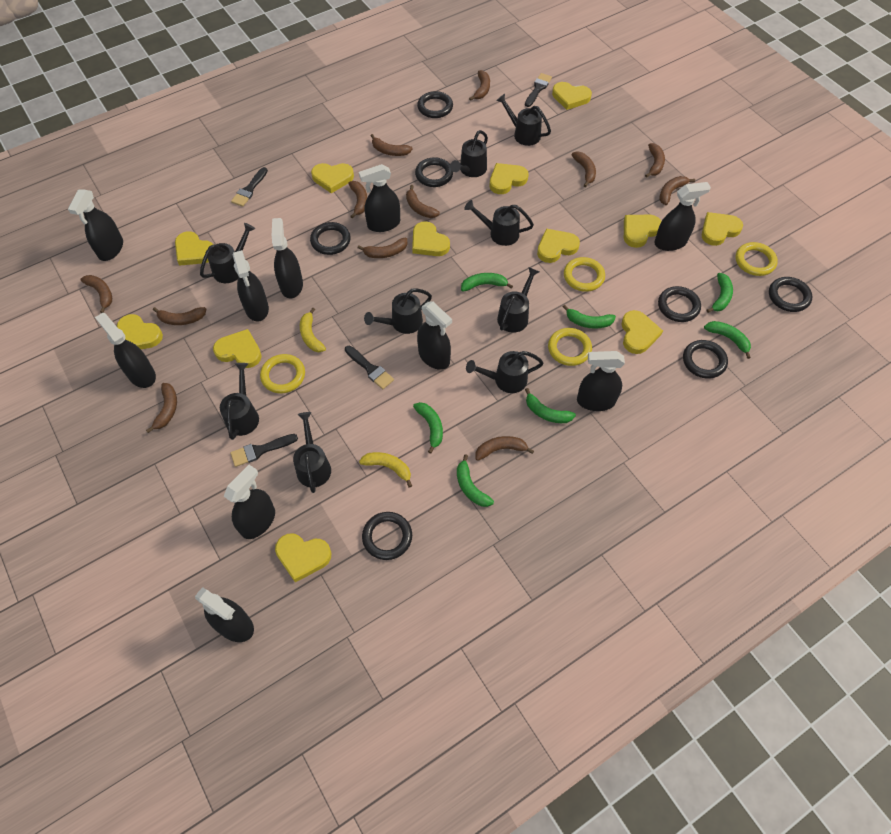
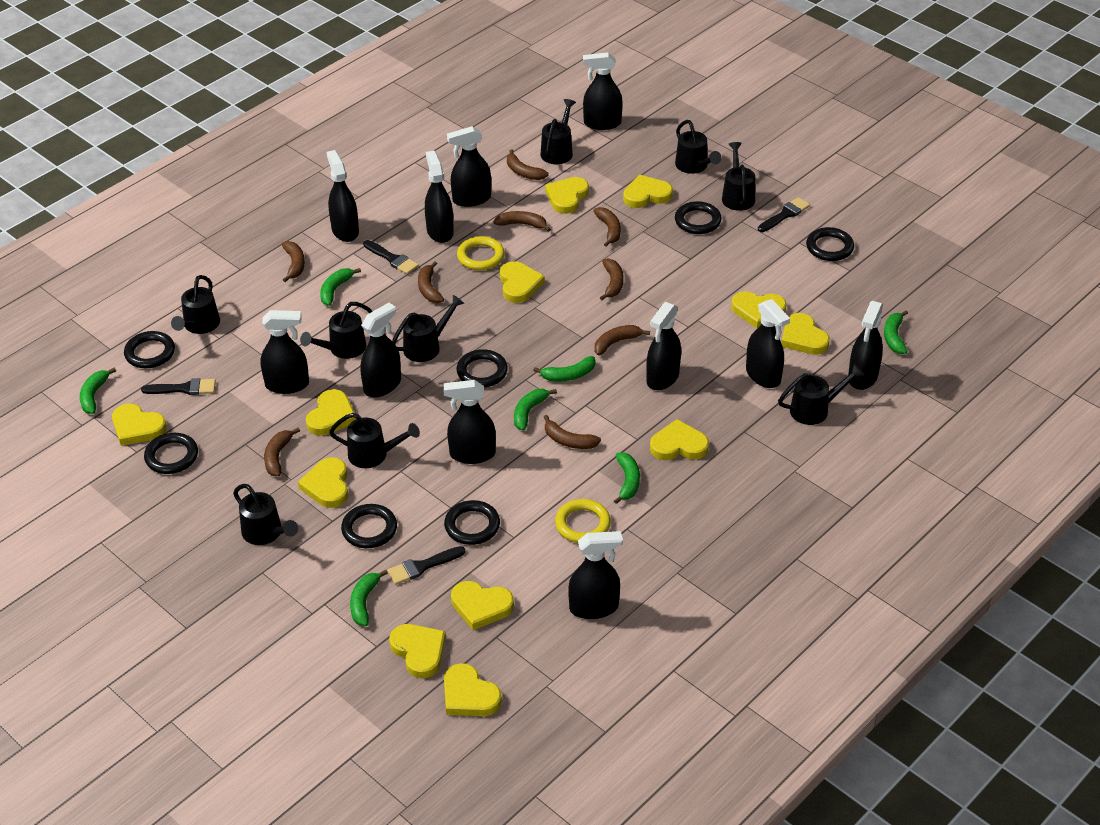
black spray bottle: 10 -> 11
brown banana: 12 -> 9
yellow banana: 2 -> 0
yellow ring: 4 -> 2

